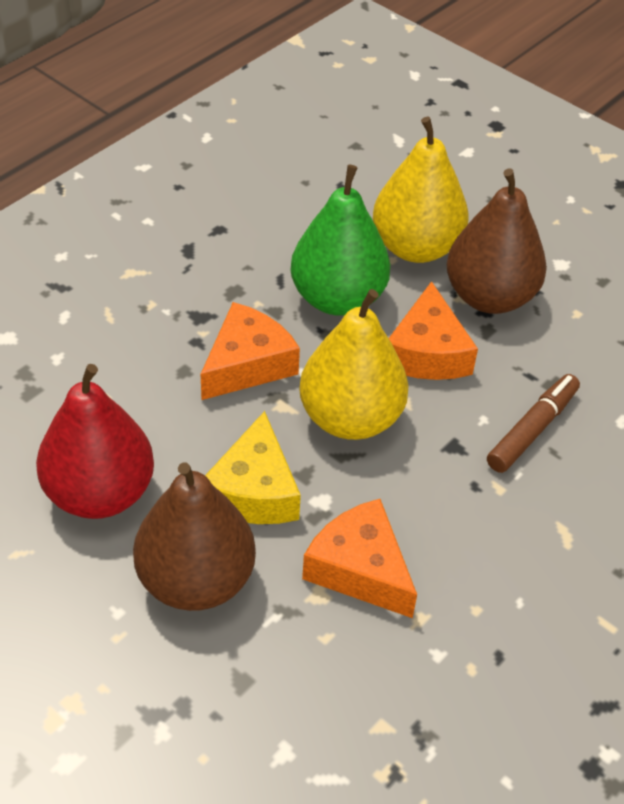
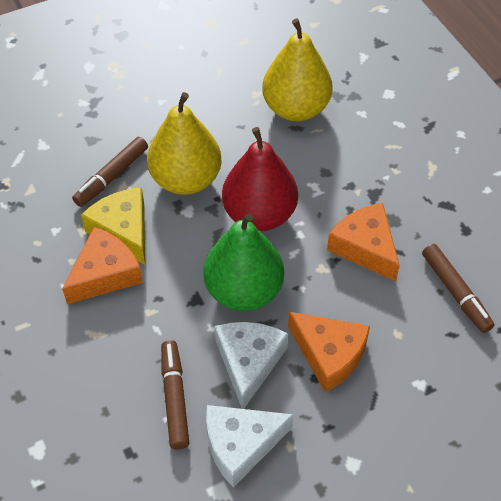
brown marker: 1 -> 3
brown pear: 2 -> 0
white cheese: 0 -> 2

